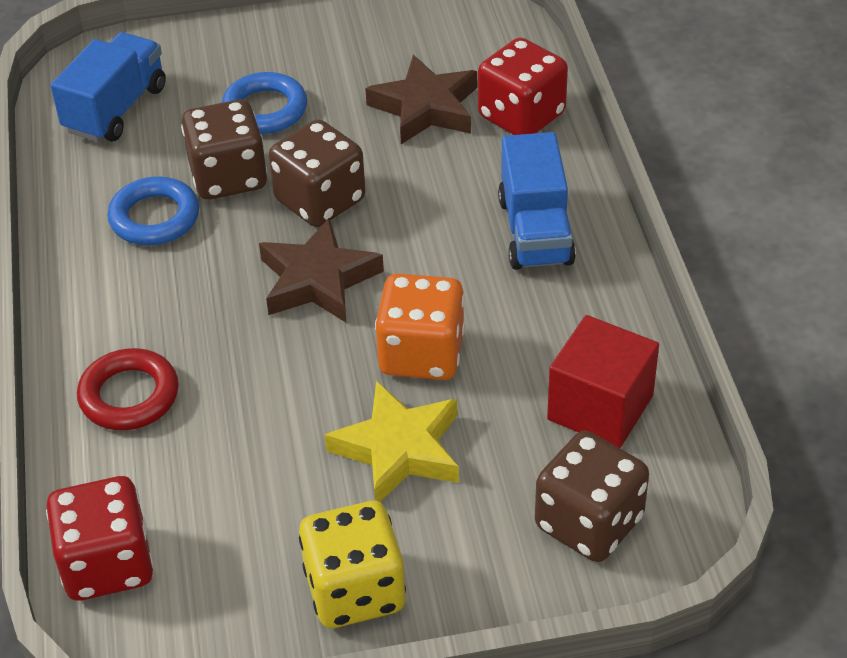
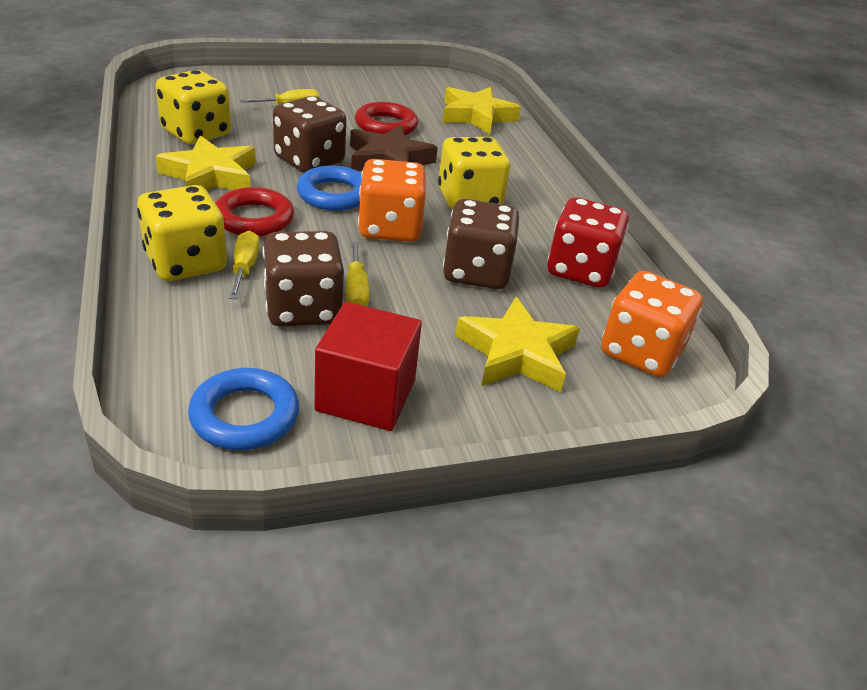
blue truck: 2 -> 0
brown star: 2 -> 1
orange dice: 1 -> 2
red dice: 2 -> 1
red ring: 1 -> 2
yellow dice: 1 -> 3
yellow screwdriver: 0 -> 3
yellow star: 1 -> 3

